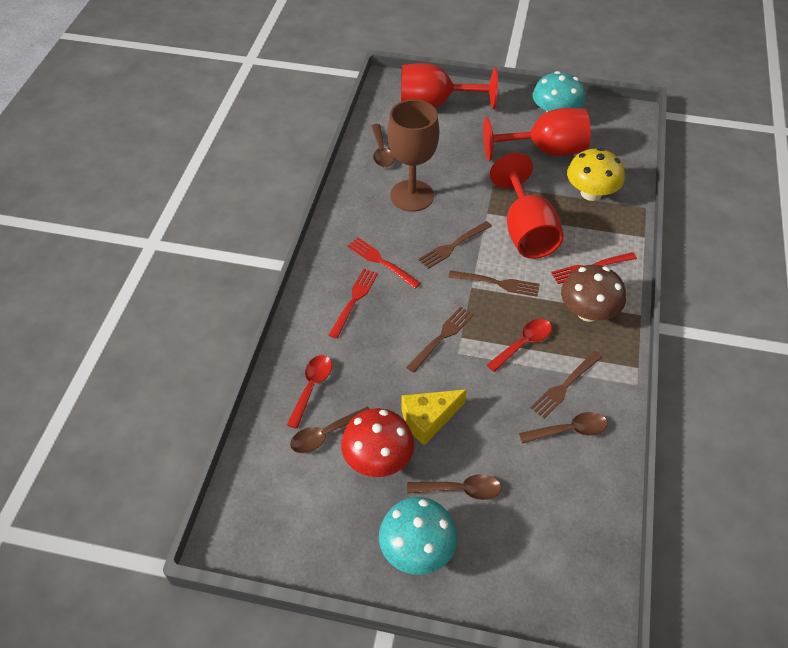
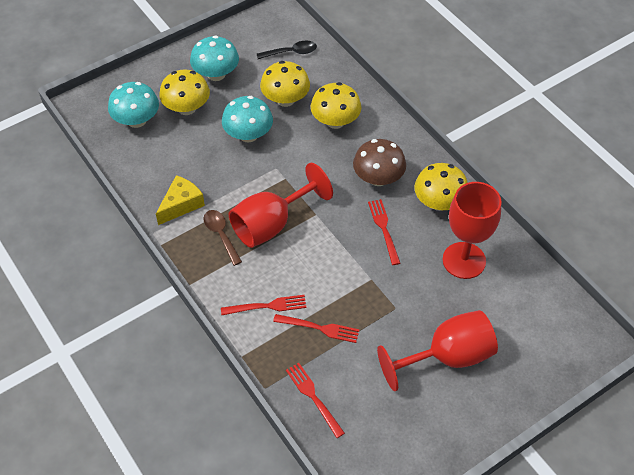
black spoon: 0 -> 1
brown fork: 4 -> 0
brown goblet: 1 -> 0
brown spoon: 4 -> 1
red fork: 3 -> 4
red mushroom: 1 -> 0
red spoon: 2 -> 0
turquoise mushroom: 2 -> 3
yellow mushroom: 1 -> 4

